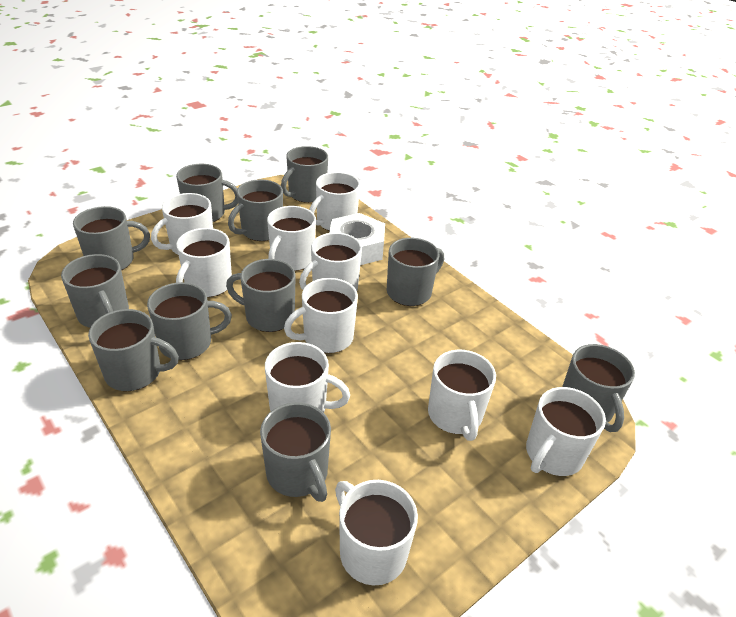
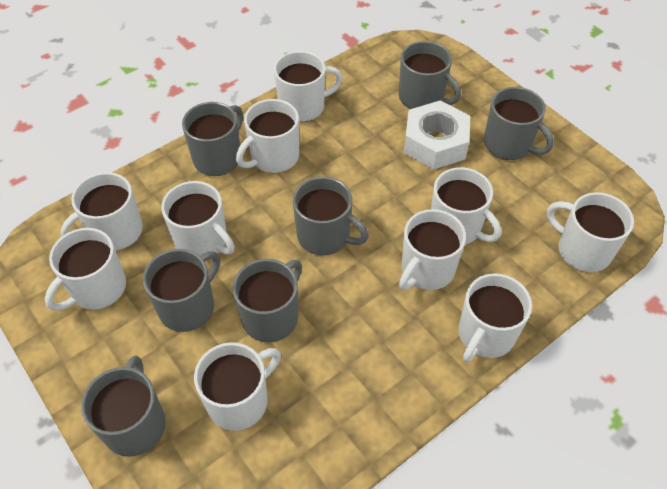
grey mug: 11 -> 7

